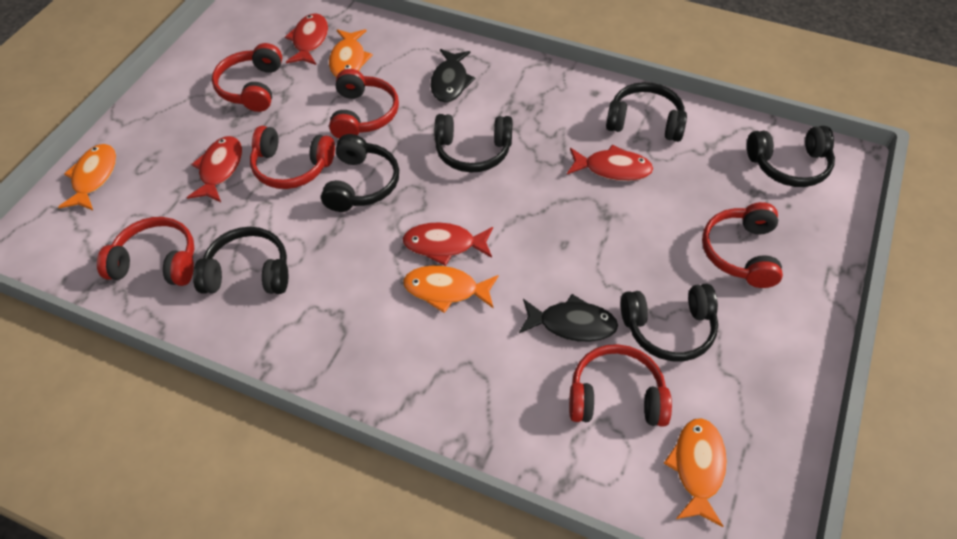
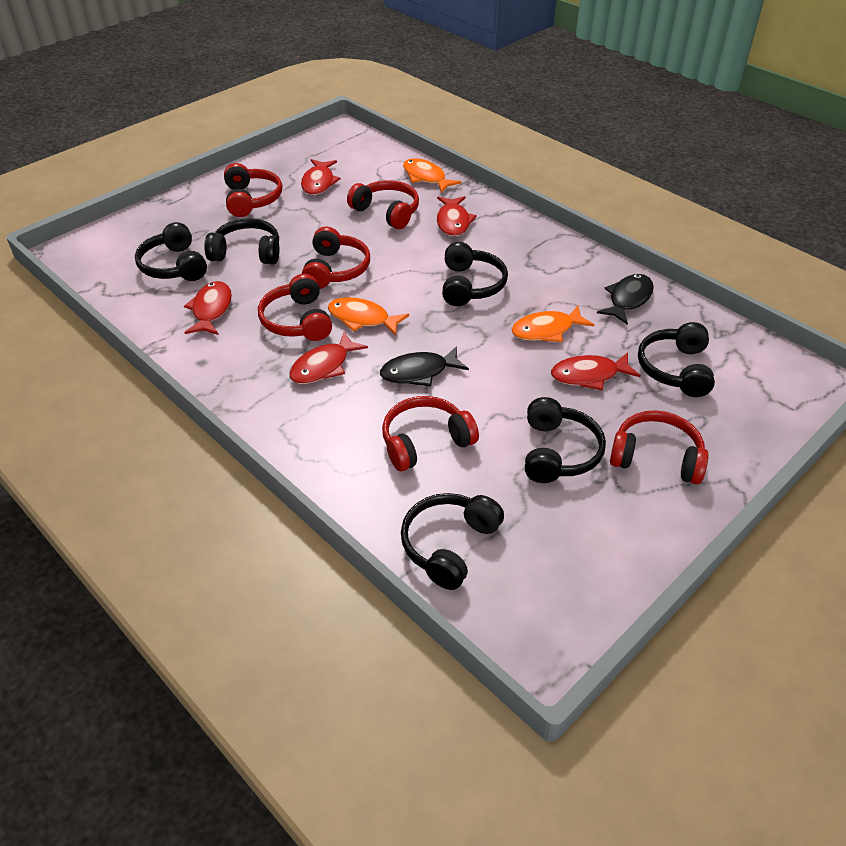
orange fish: 4 -> 3
red fish: 4 -> 5

